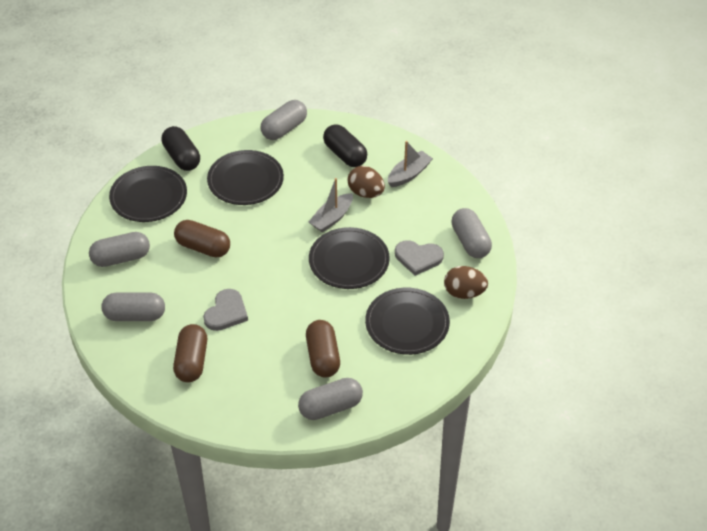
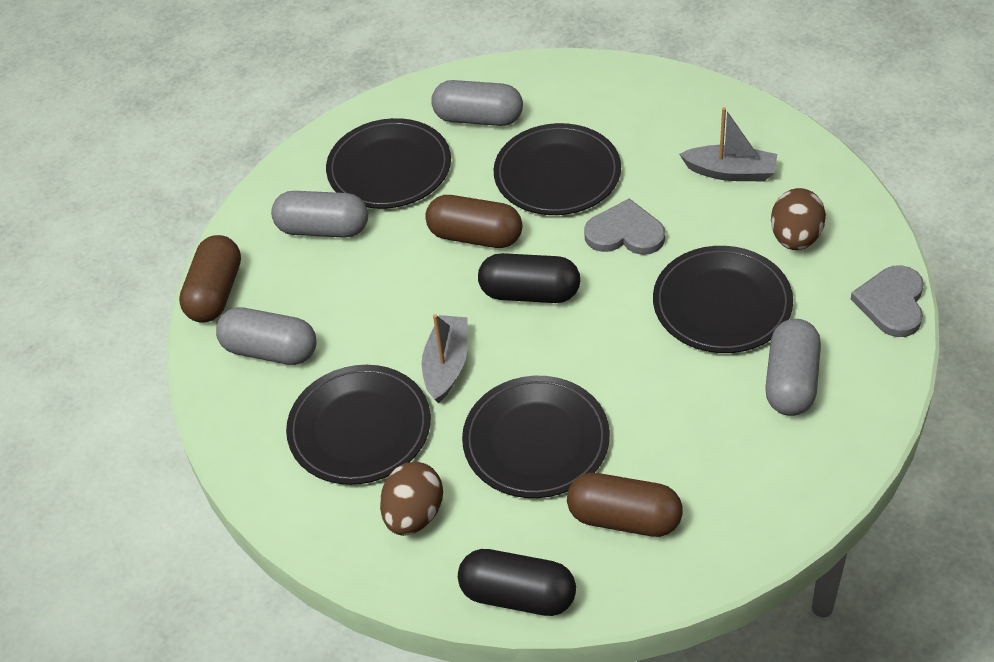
black plate: 4 -> 5
grey capsule: 5 -> 4

